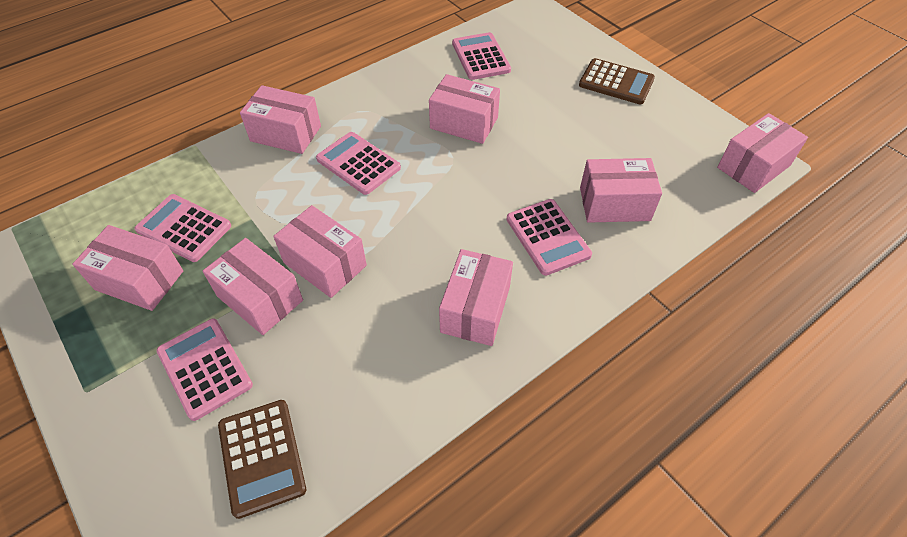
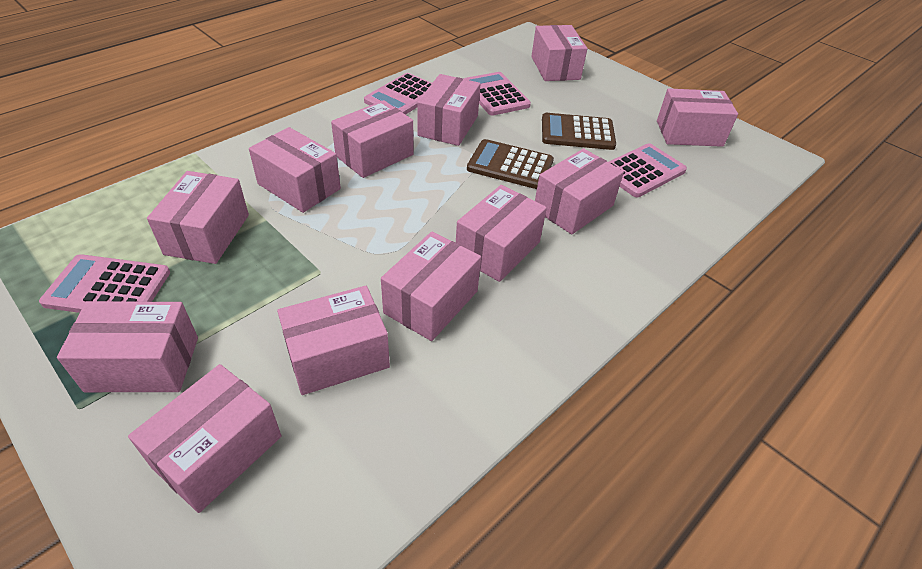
pink box: 8 -> 12
pink calculator: 5 -> 4

